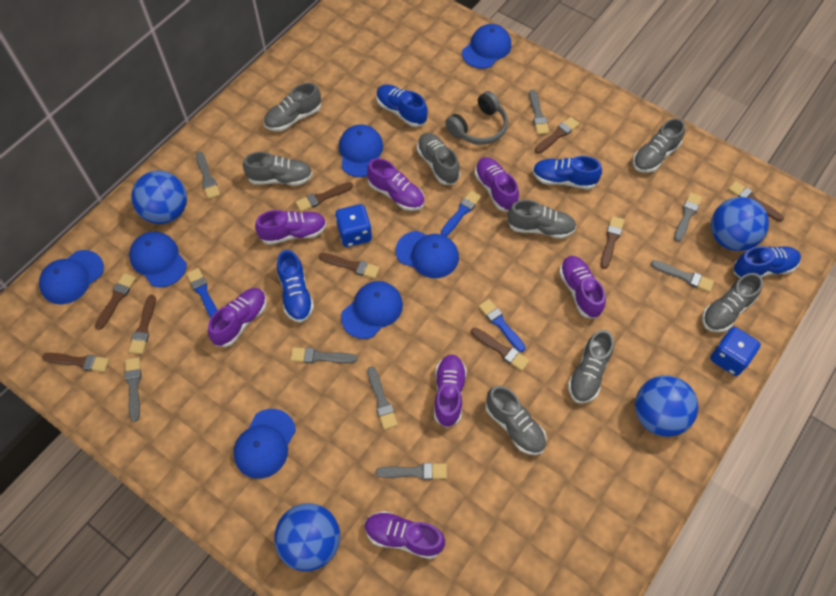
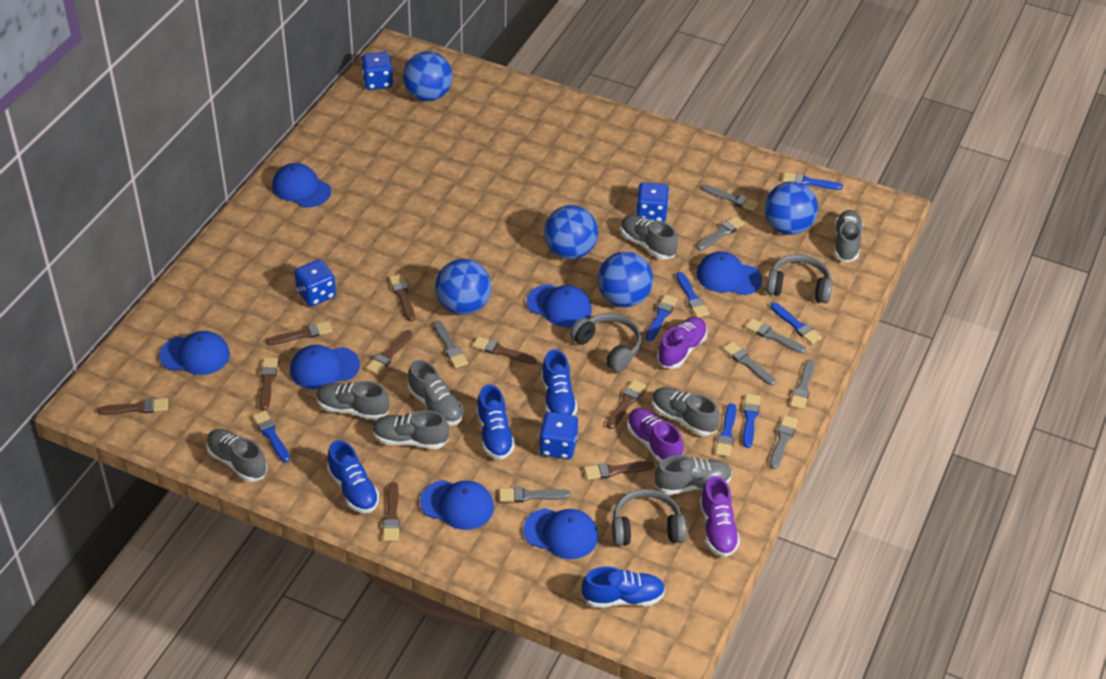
blue ball: 4 -> 5
blue brush: 3 -> 7
blue dice: 2 -> 4
grey headphones: 1 -> 3
purple shoe: 7 -> 3

